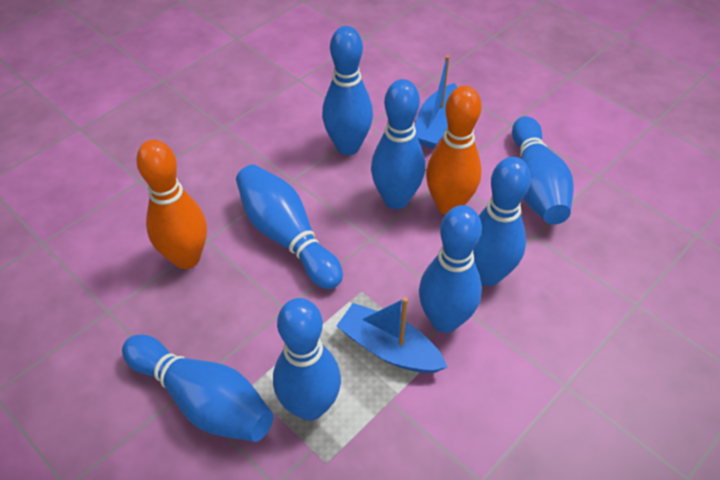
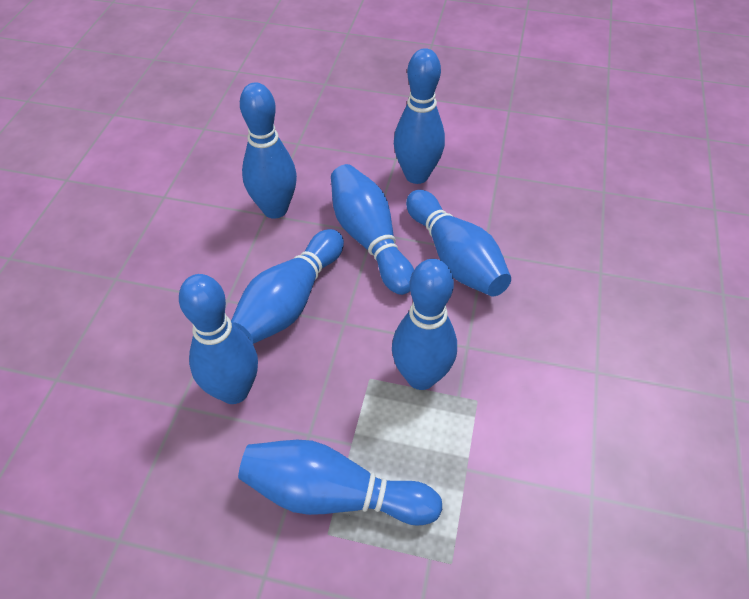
blue boat: 2 -> 0
orange bowling pin: 2 -> 0

